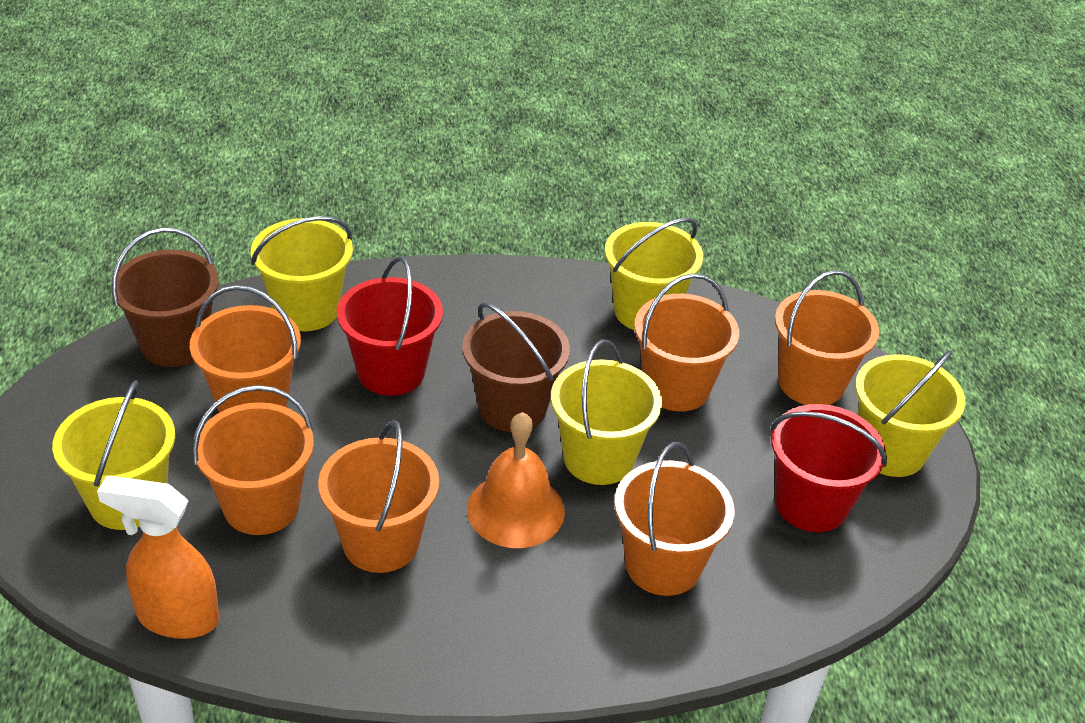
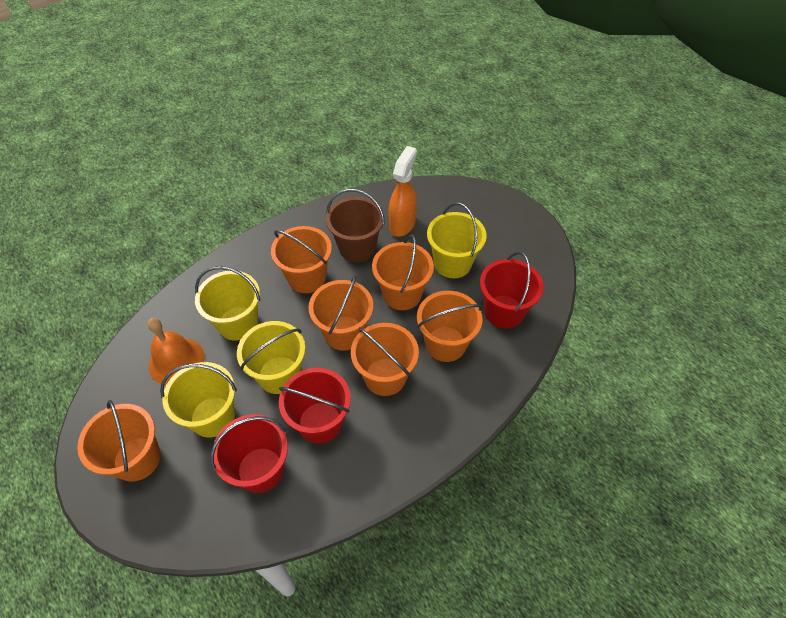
brown bucket: 2 -> 1
red bucket: 2 -> 3
yellow bucket: 5 -> 4

